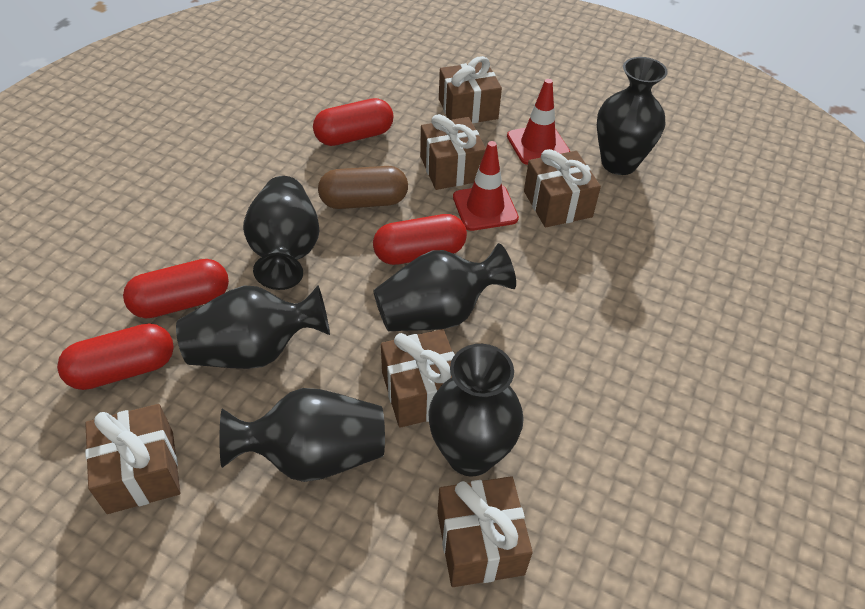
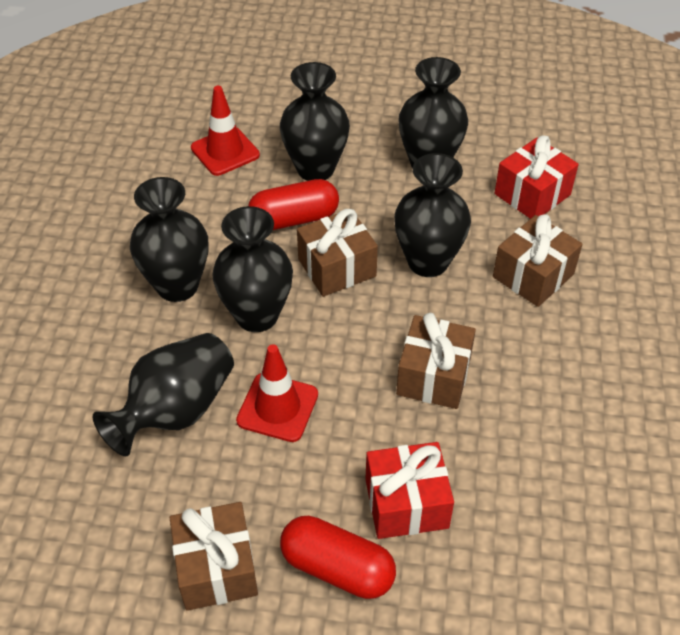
brown capsule: 1 -> 0
brown gift: 6 -> 4
red capsule: 4 -> 2
red gift: 0 -> 2

